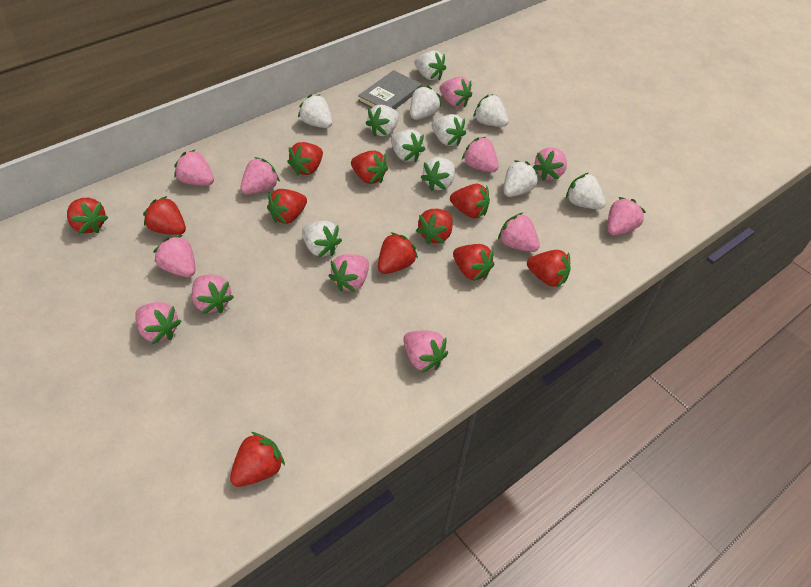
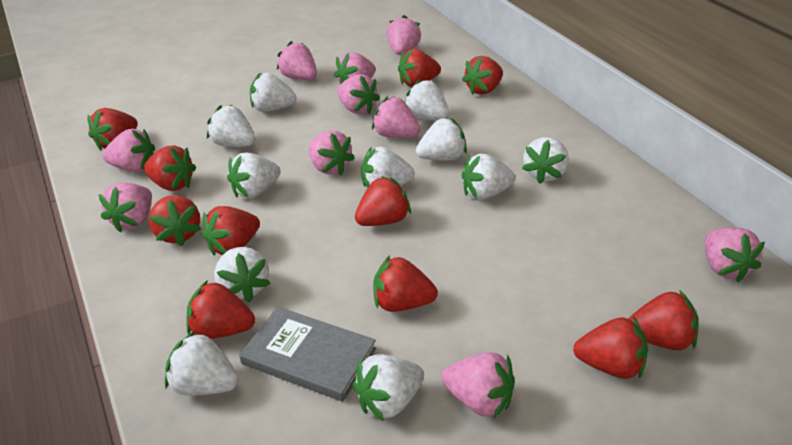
pink strawberry: 12 -> 10

